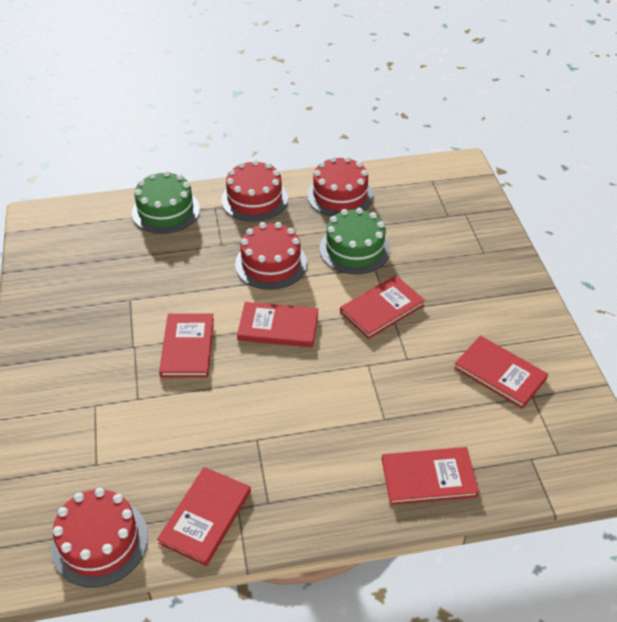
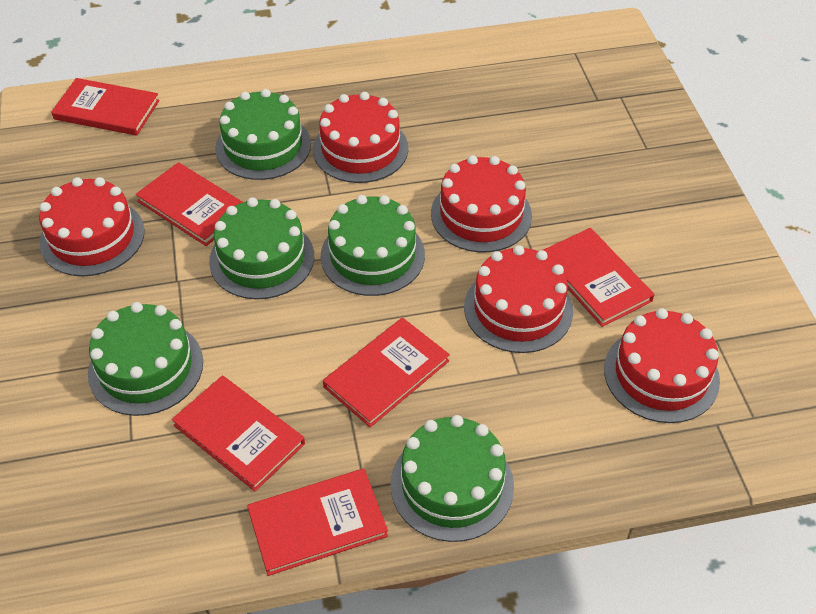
green cake: 2 -> 5
red cake: 4 -> 5

